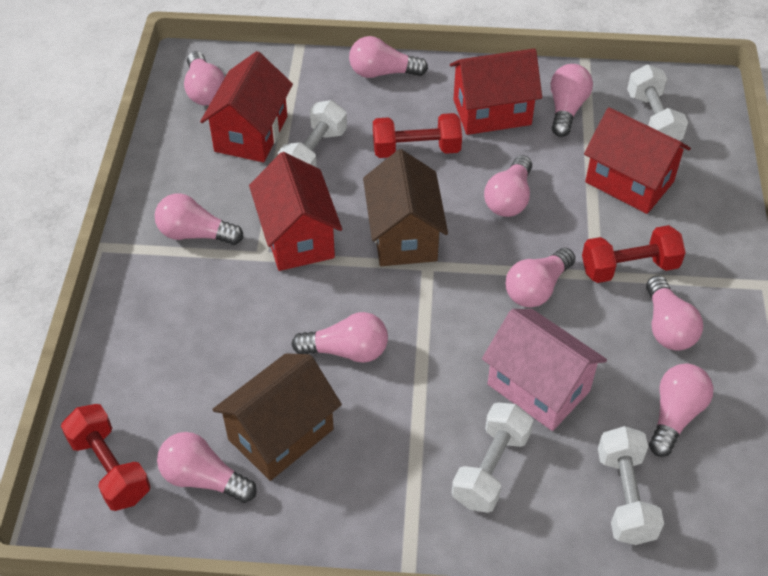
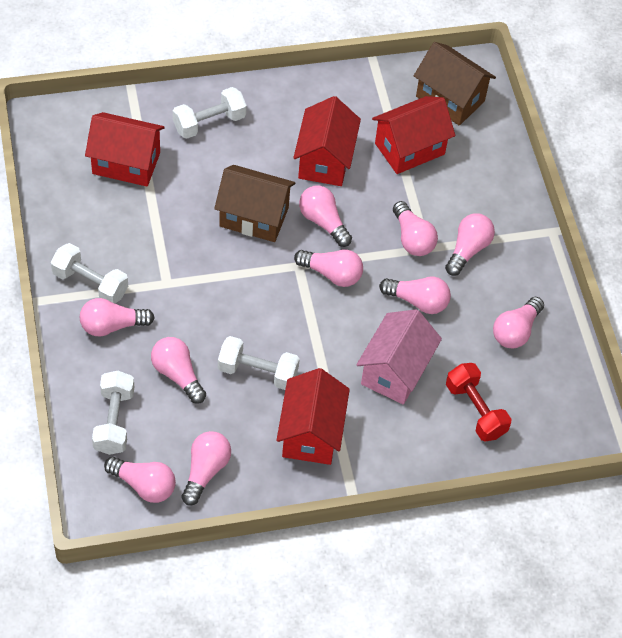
red dumbbell: 3 -> 1

